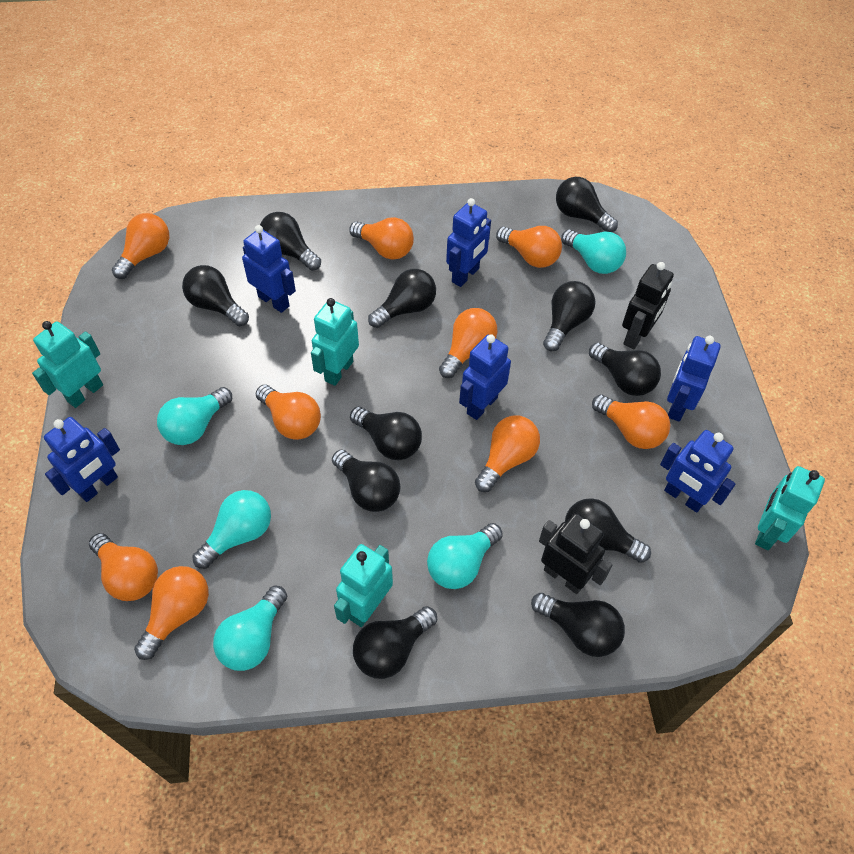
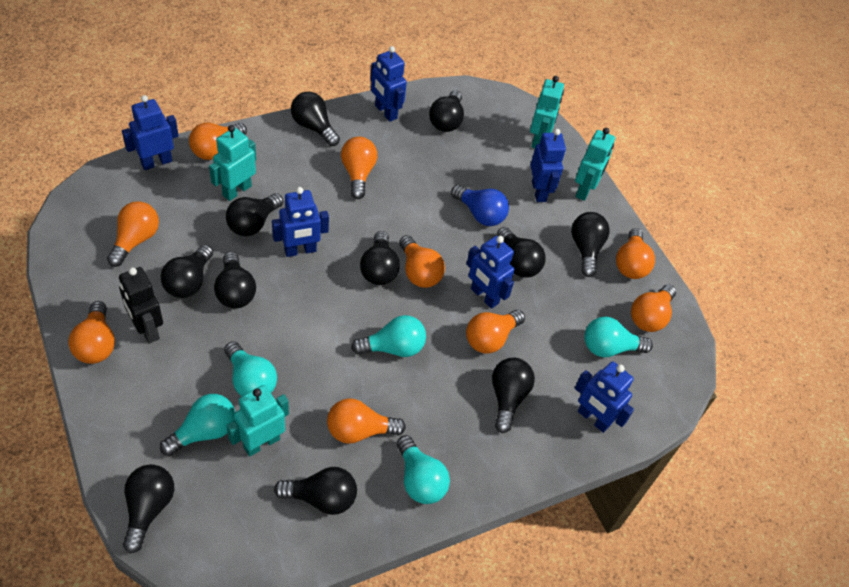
black robot: 2 -> 1
blue light bulb: 0 -> 1

